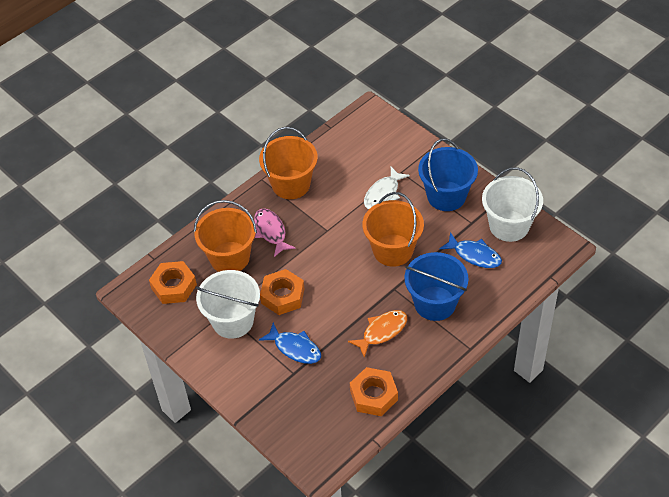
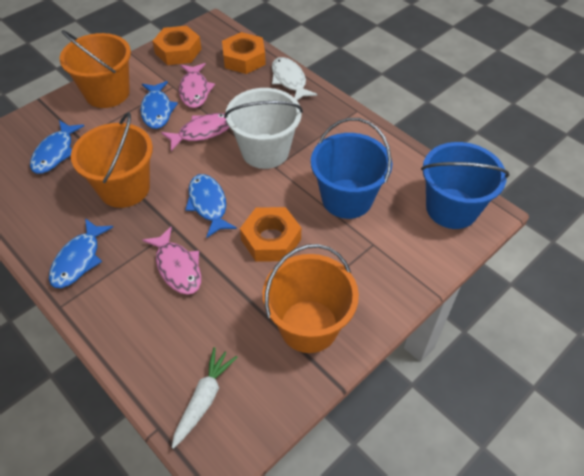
blue fish: 2 -> 4
orange fish: 1 -> 0
pink fish: 1 -> 3
white bucket: 2 -> 1
white carrot: 0 -> 1

